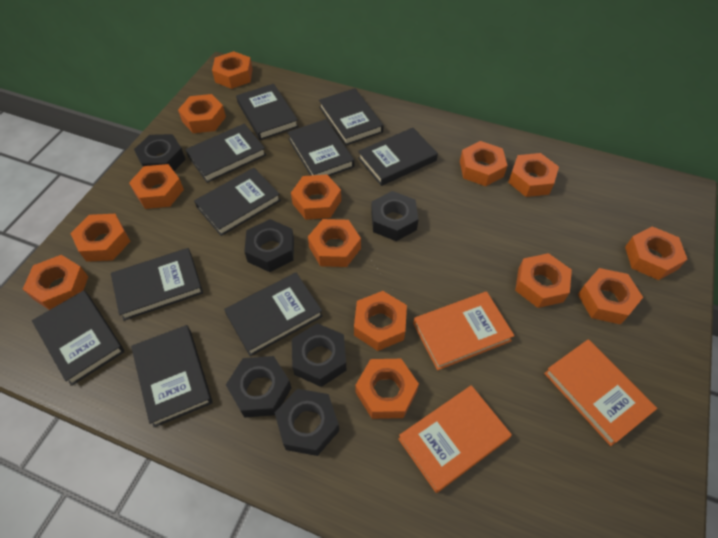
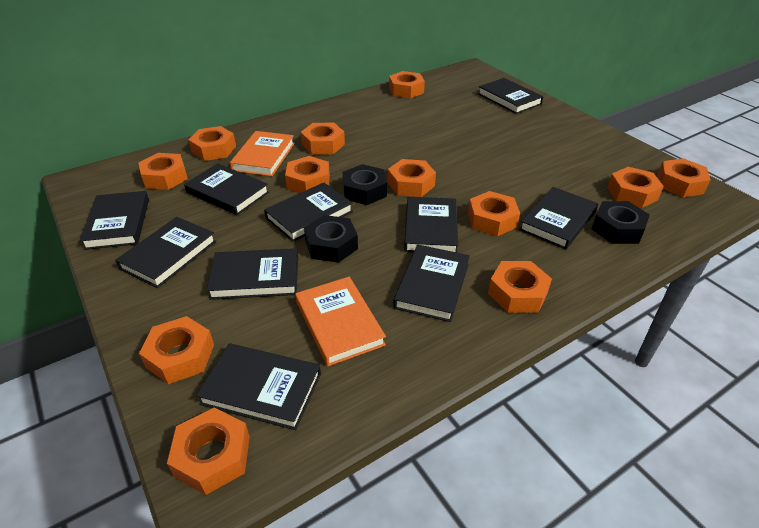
black nut: 6 -> 3
orange book: 3 -> 2
orange nut: 14 -> 12

